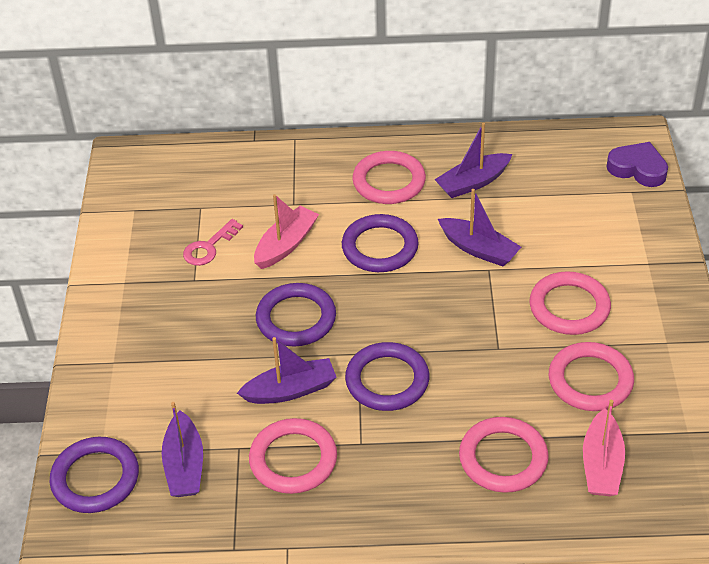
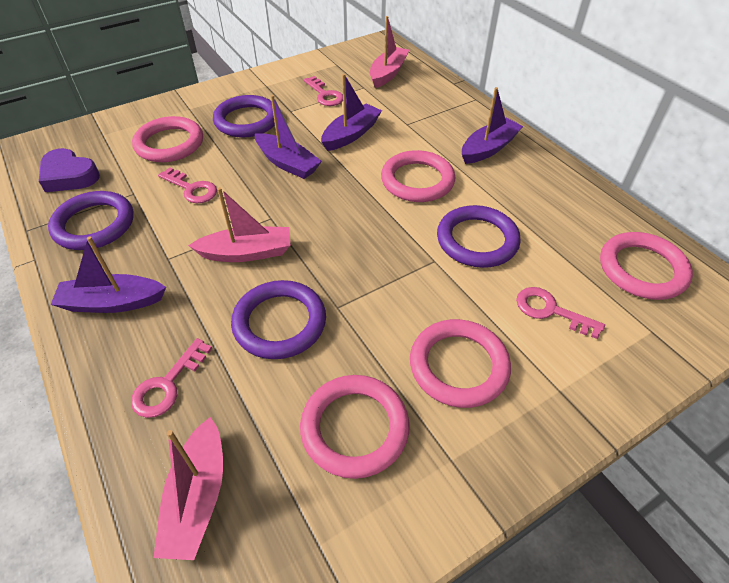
pink boat: 2 -> 3
pink key: 1 -> 4

